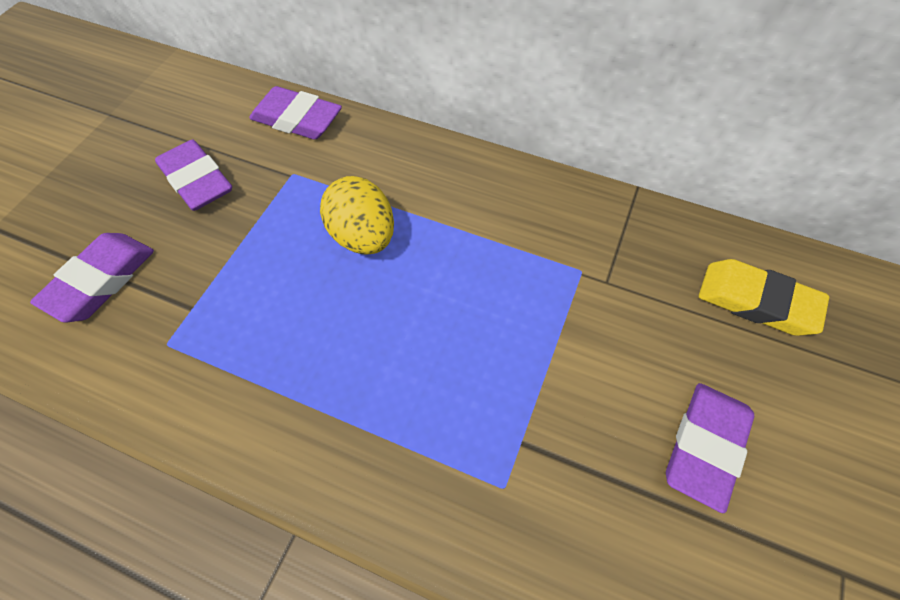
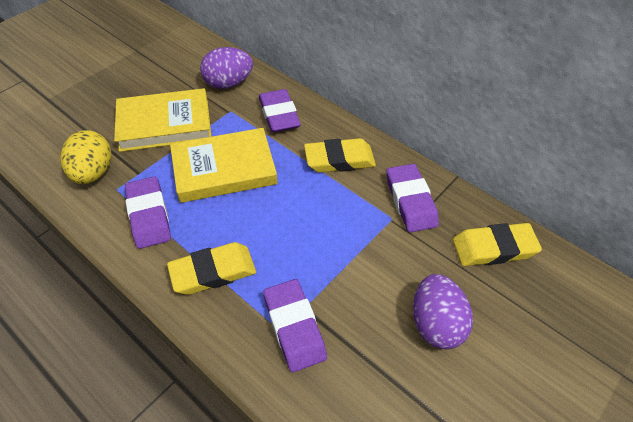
purple egg: 0 -> 2
yellow book: 0 -> 2
yellow eraser: 1 -> 3

